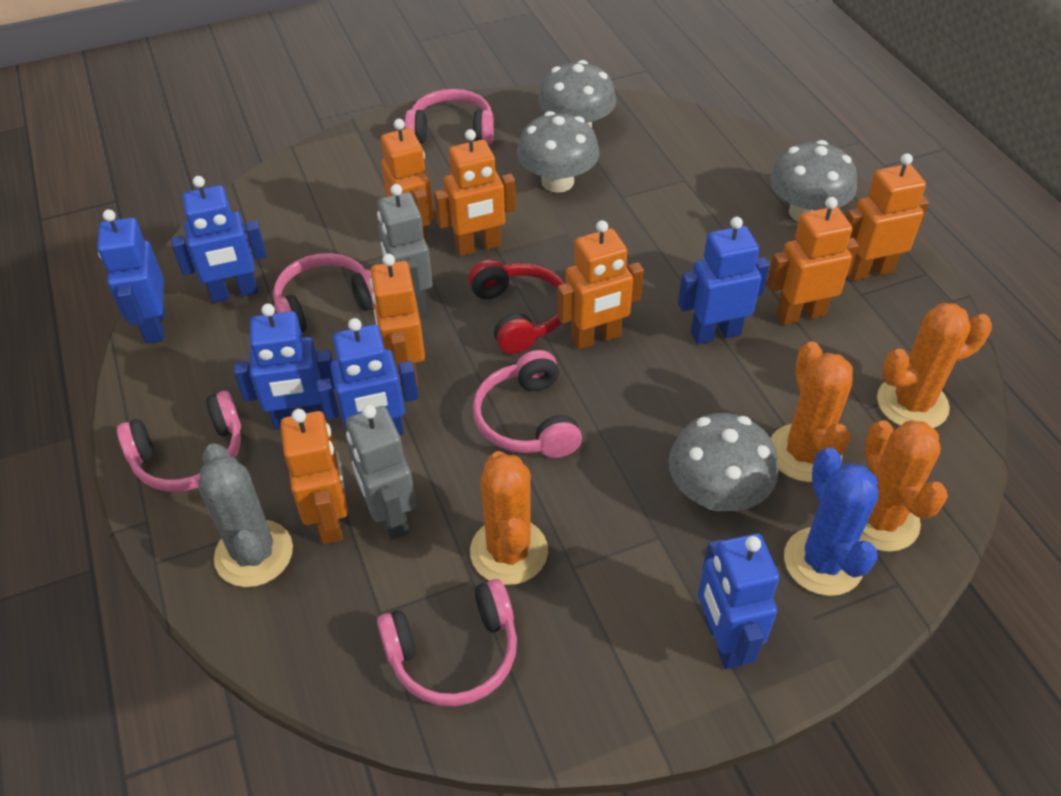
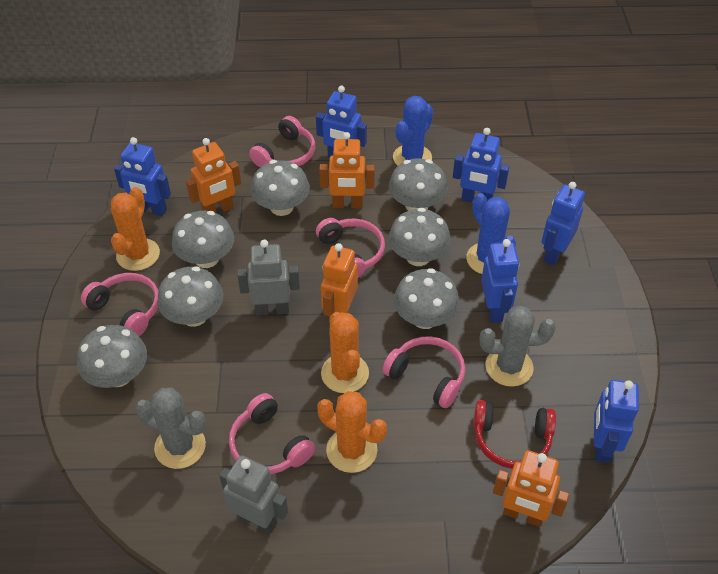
blue cactus: 1 -> 2
grey cactus: 1 -> 2
grey mushroom: 4 -> 7
orange cactus: 4 -> 3
orange robot: 7 -> 4

